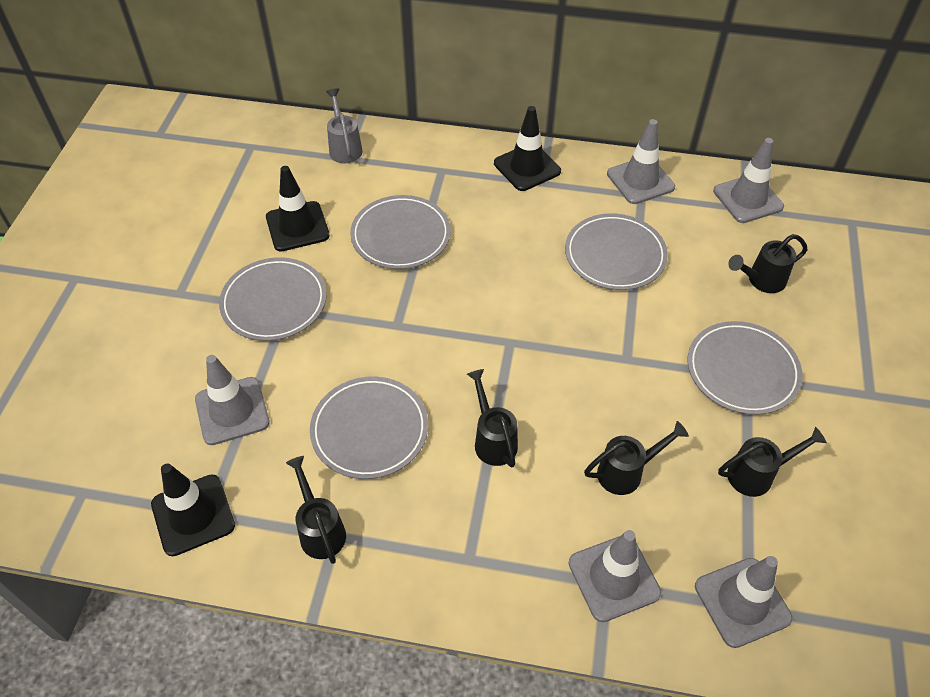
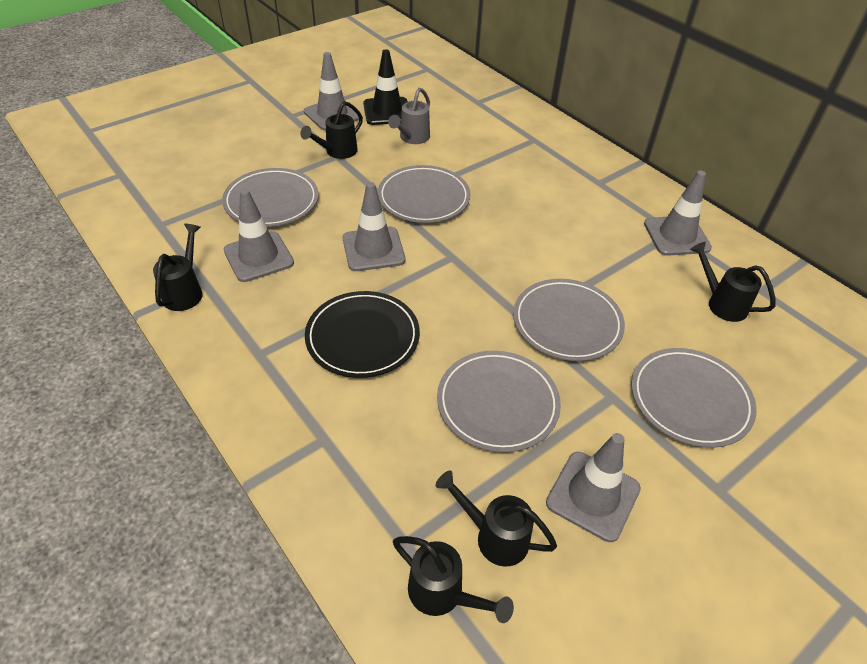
black plate: 0 -> 1
black traffic cone: 3 -> 1

